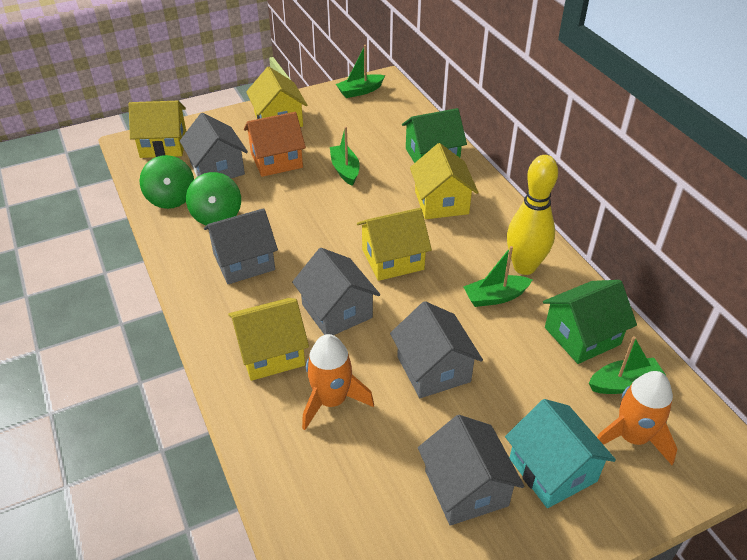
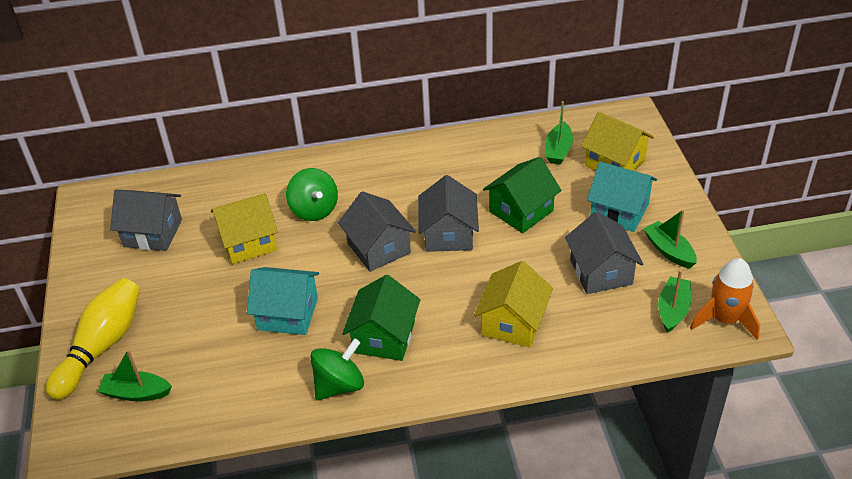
grey house: 5 -> 4
orange house: 1 -> 0
orange rocket: 2 -> 1
turquoise house: 1 -> 2
yellow house: 5 -> 3

